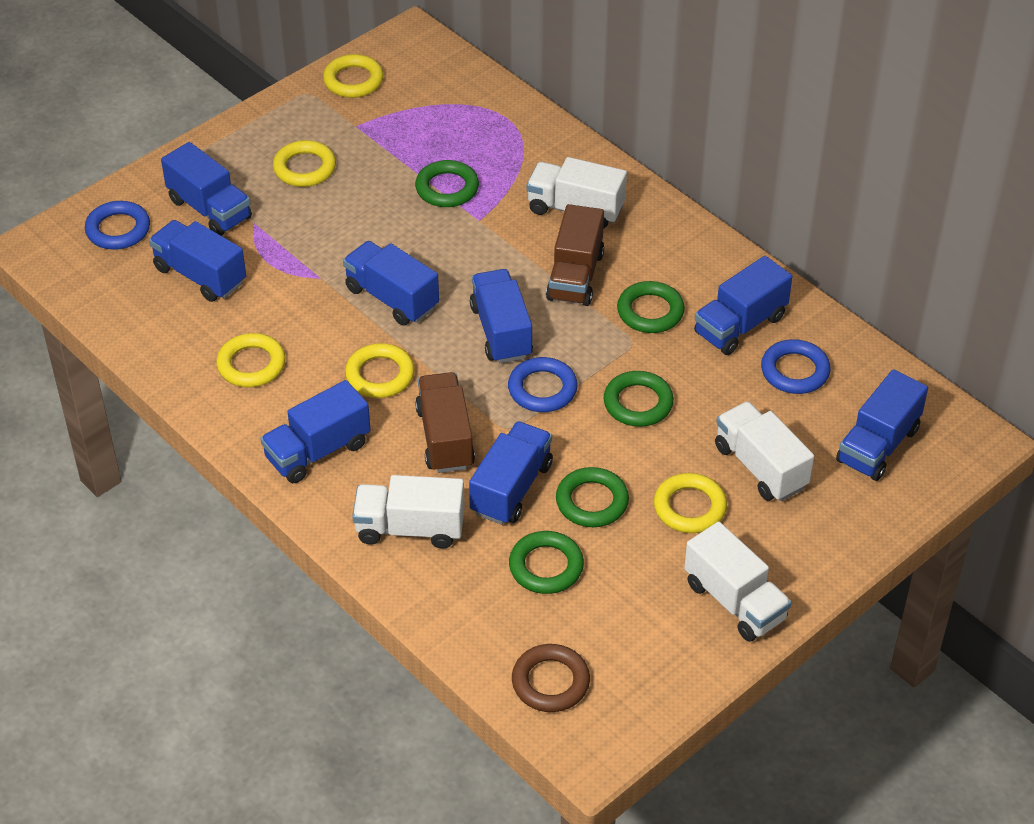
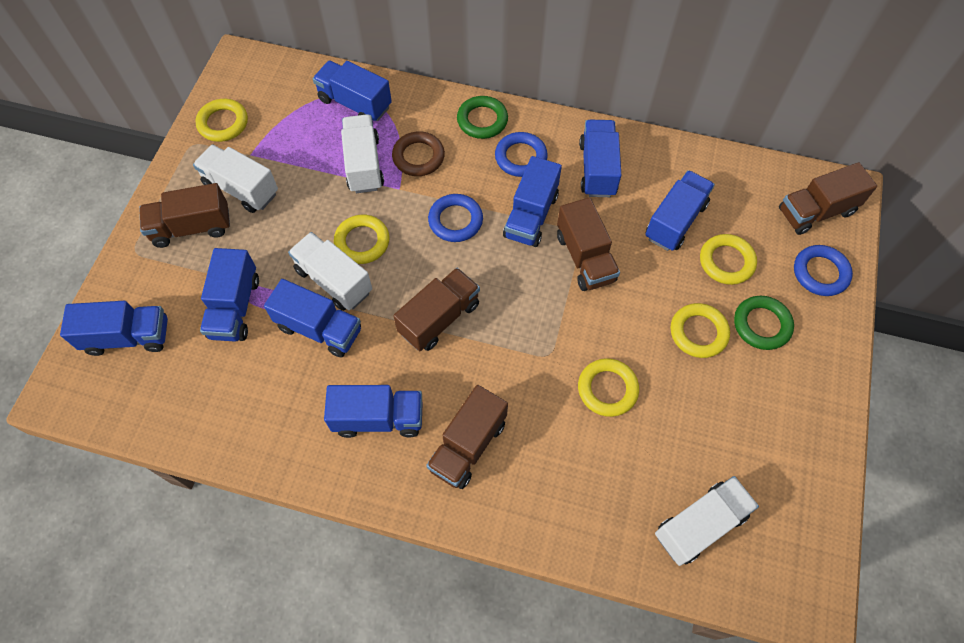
brown truck: 2 -> 5
green ring: 5 -> 2

